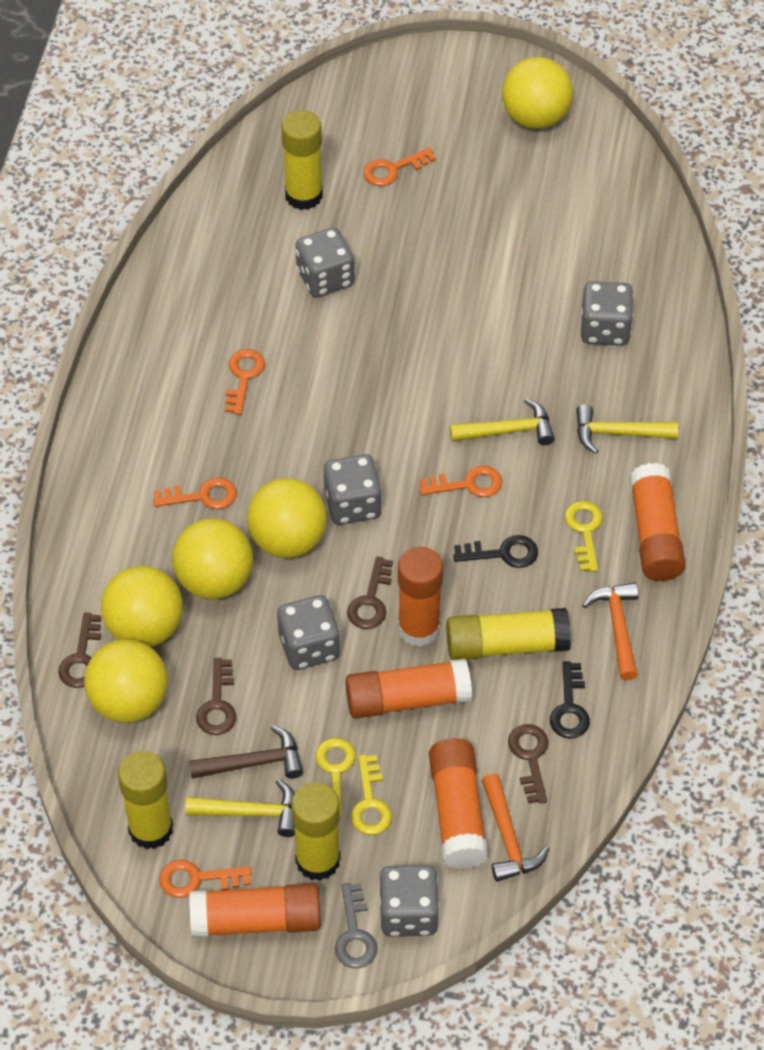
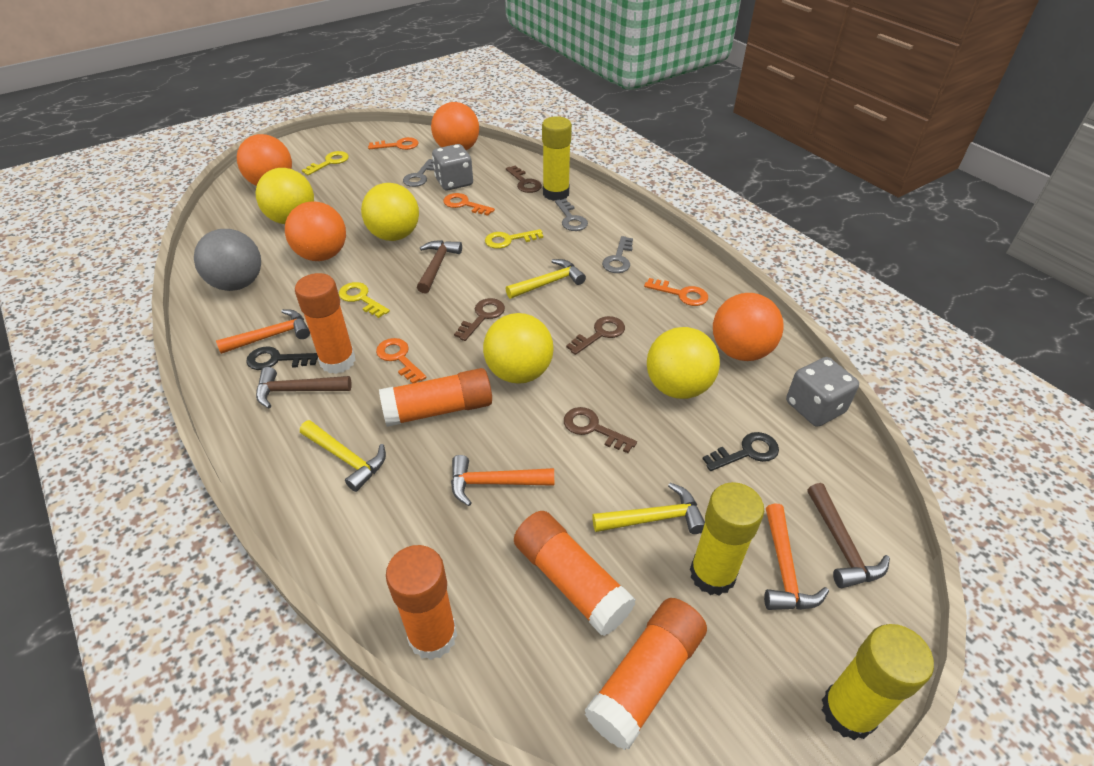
brown hammer: 1 -> 3
grey ball: 0 -> 1
grey dice: 5 -> 2
grey key: 1 -> 3
orange ball: 0 -> 4
orange hammer: 2 -> 3
orange key: 5 -> 4
yellow ball: 5 -> 4
yellow glue stick: 4 -> 3

